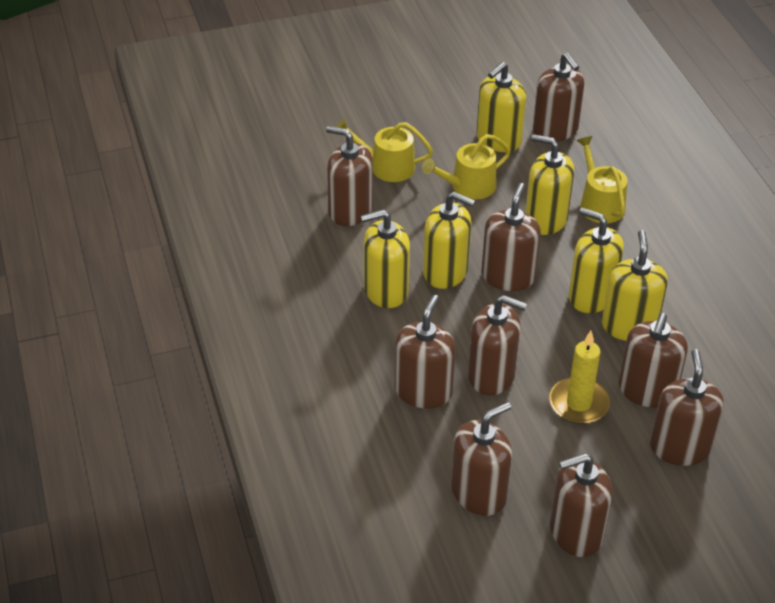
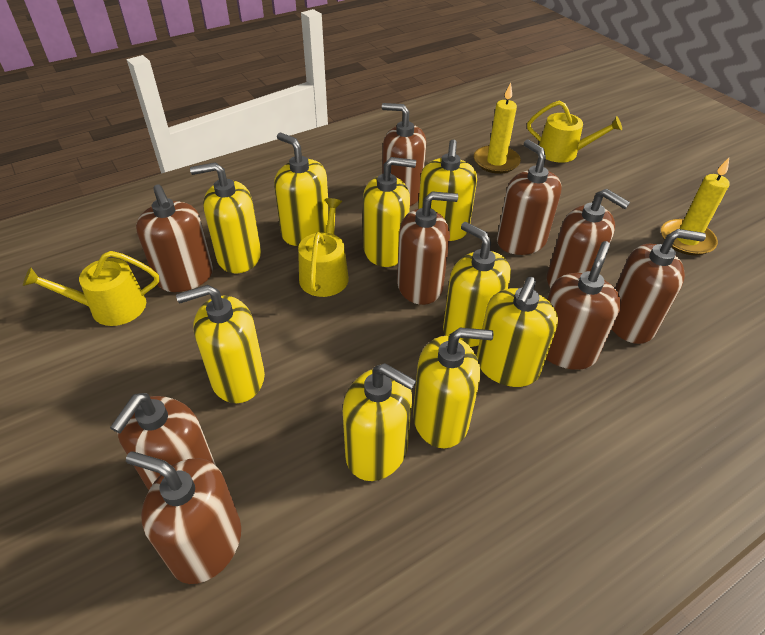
yellow candle: 1 -> 2
yellow soap dispenser: 6 -> 9

